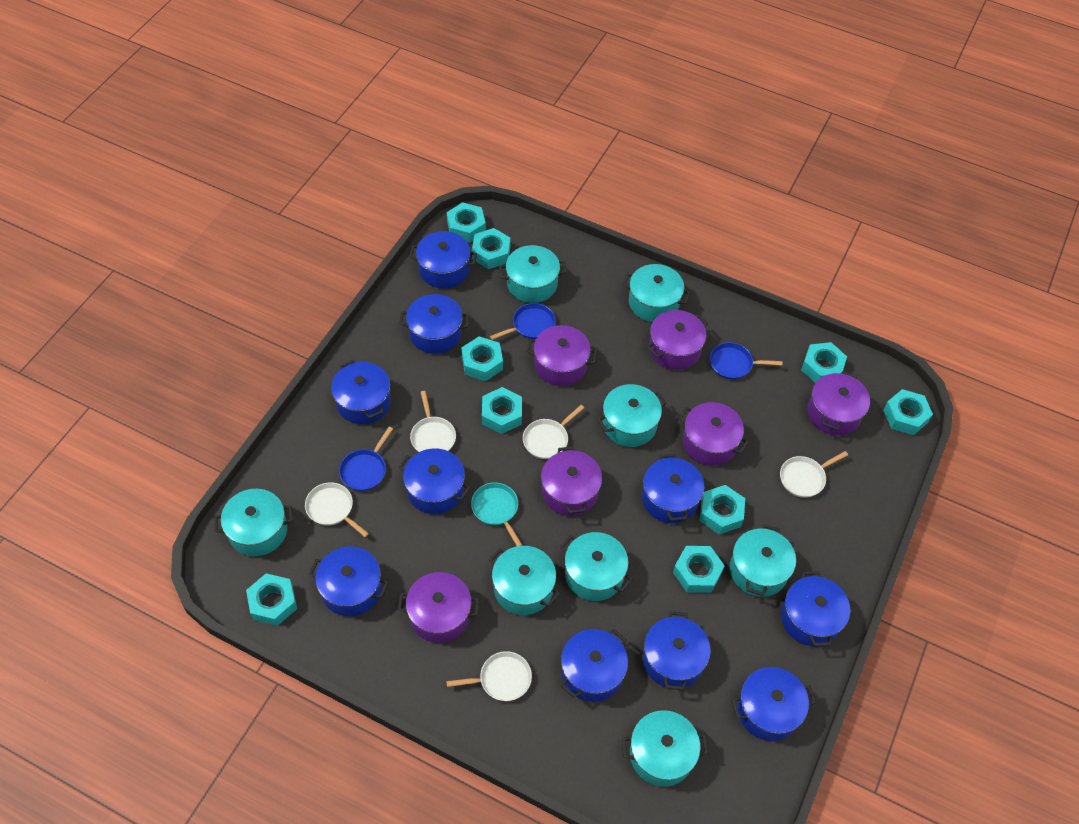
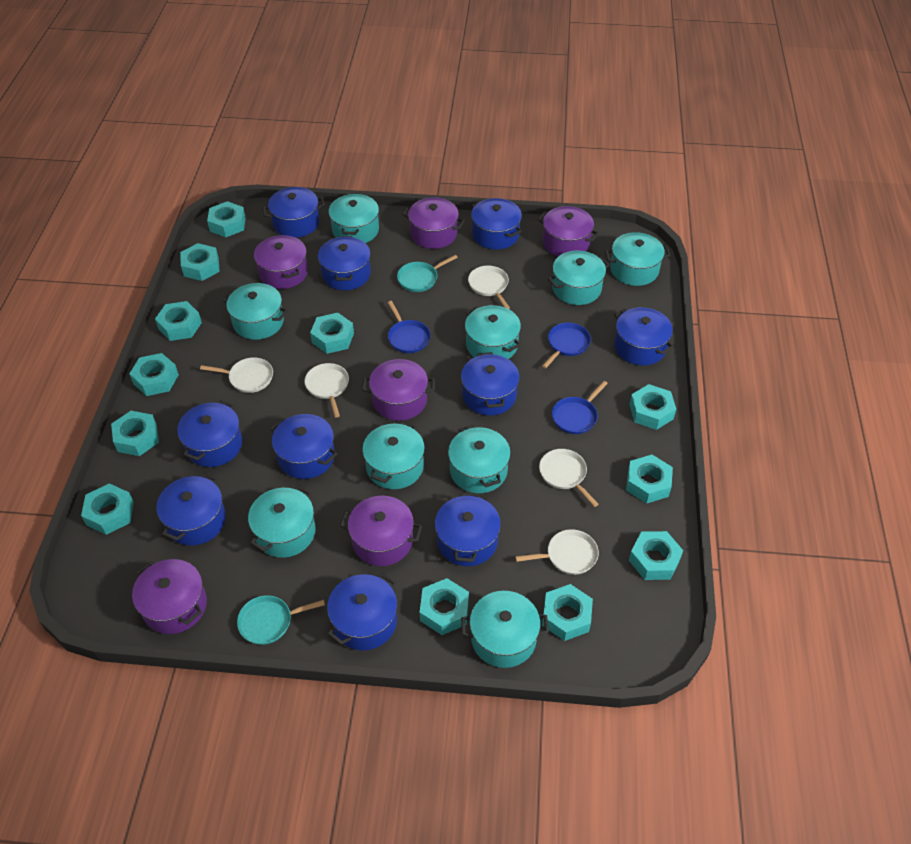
turquoise nut: 9 -> 12
turquoise pan: 1 -> 2
turquoise pot: 8 -> 9

